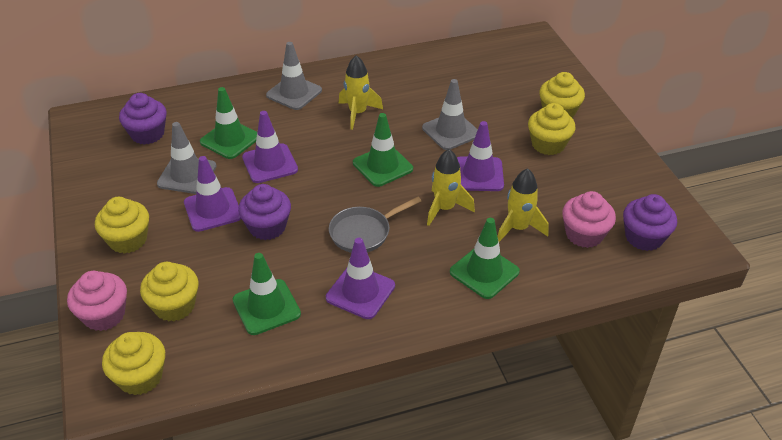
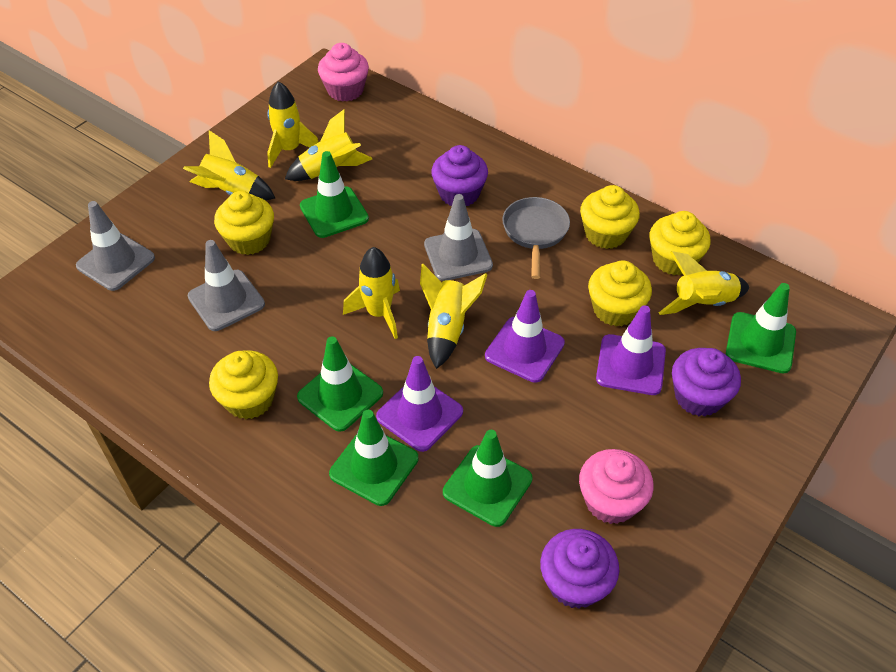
green traffic cone: 4 -> 5
purple traffic cone: 4 -> 3
yellow rocket: 3 -> 6

